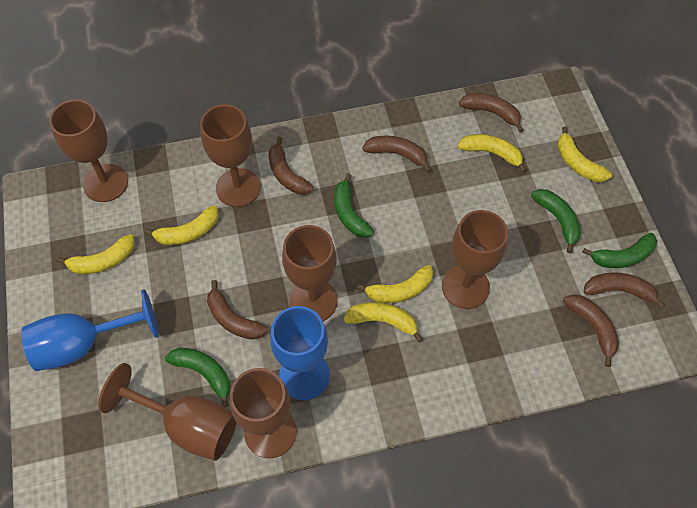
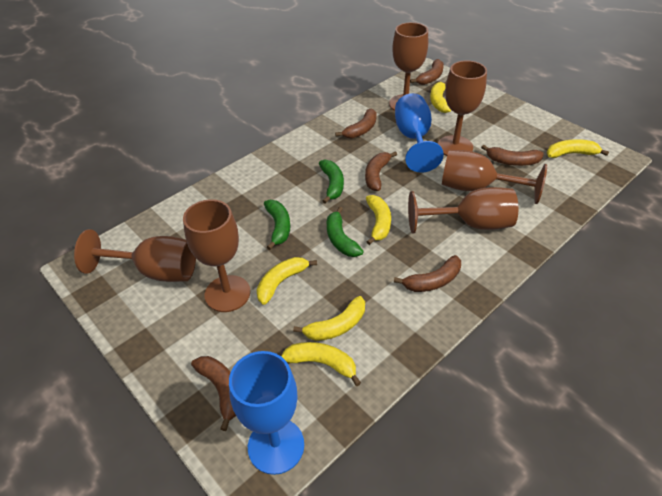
green banana: 4 -> 3

